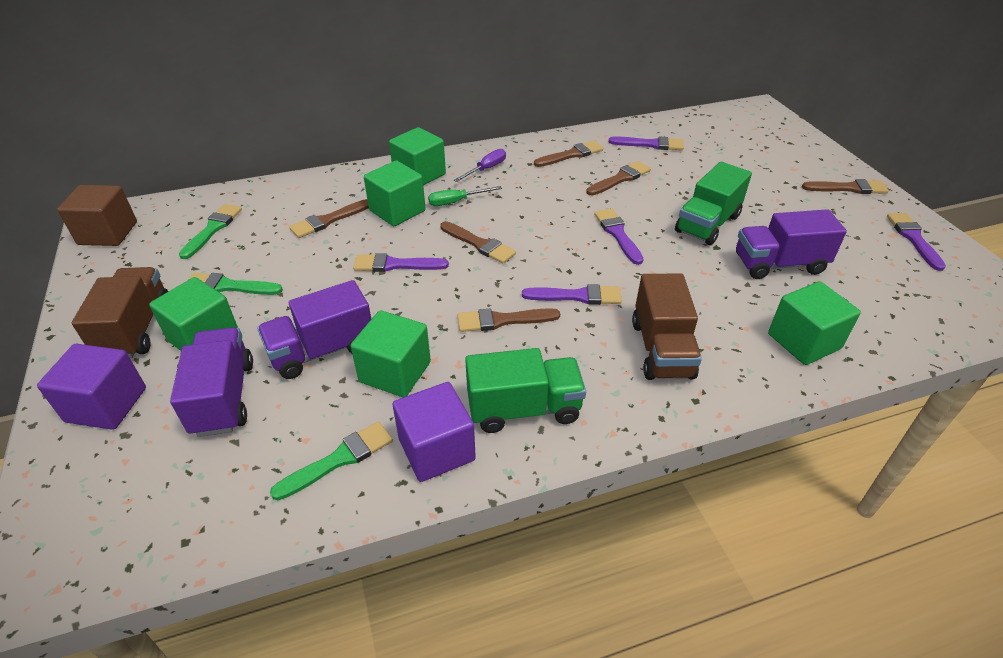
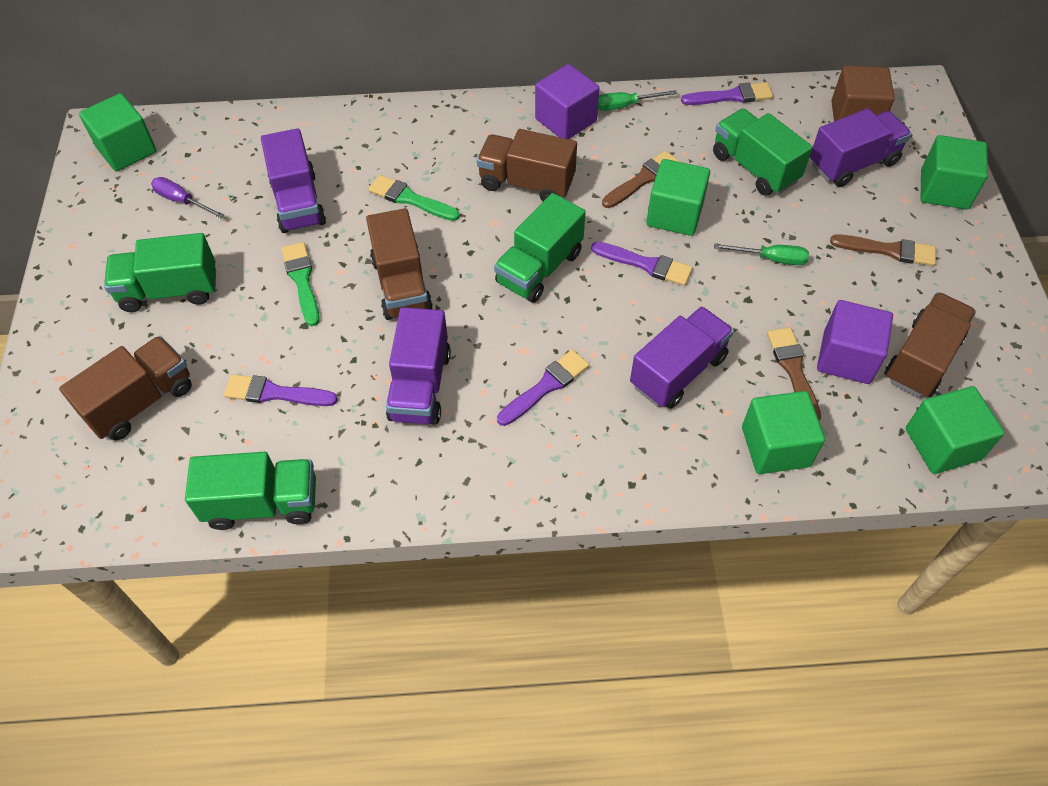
brown brush: 6 -> 3
brown truck: 2 -> 4
green brush: 3 -> 2
green screwdriver: 1 -> 2
green truck: 2 -> 4
purple brush: 5 -> 4
purple truck: 3 -> 4

